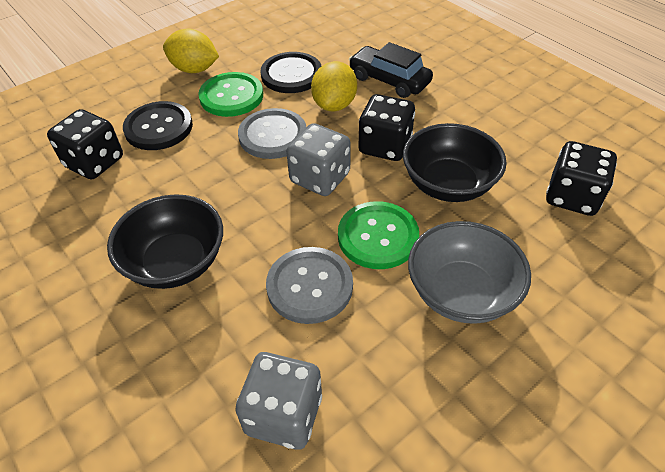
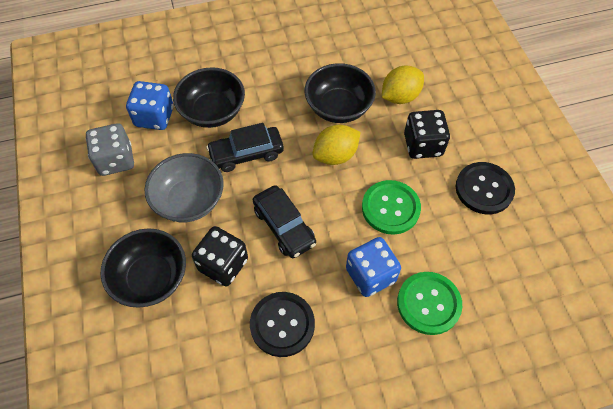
black bowl: 2 -> 3
black car: 1 -> 2
black dice: 3 -> 2
blue dice: 0 -> 2
grey button: 2 -> 0
grey dice: 2 -> 1

